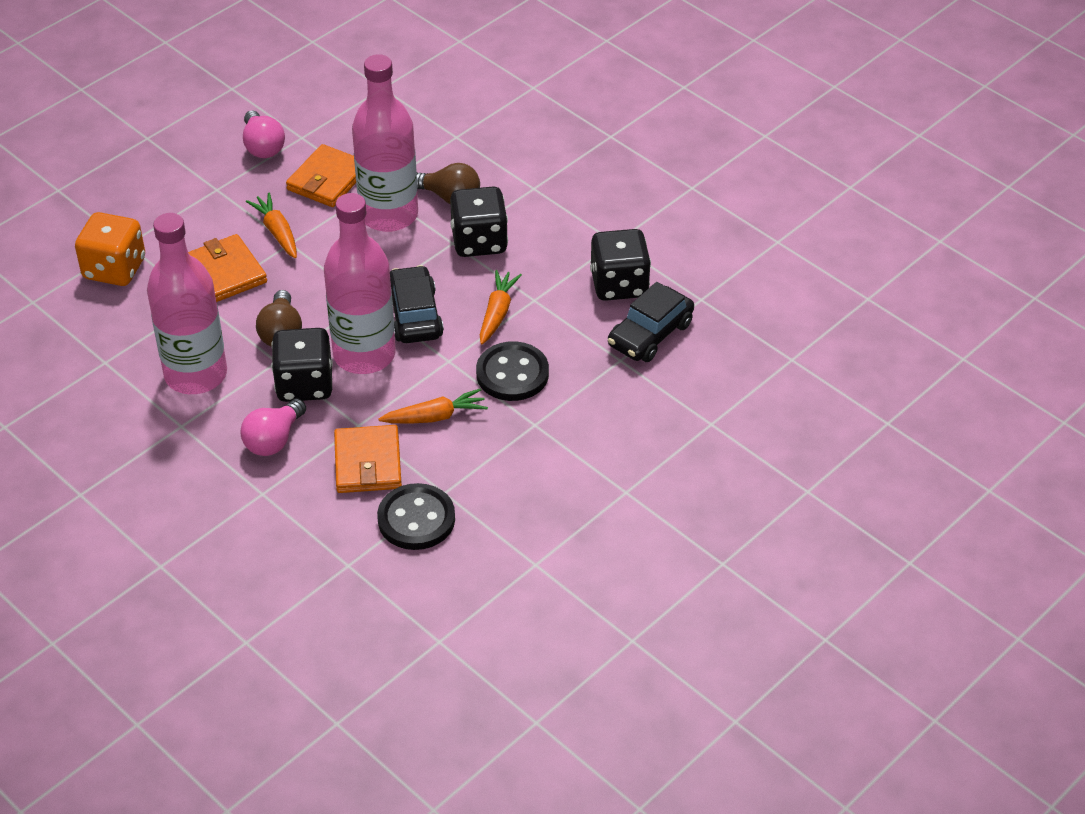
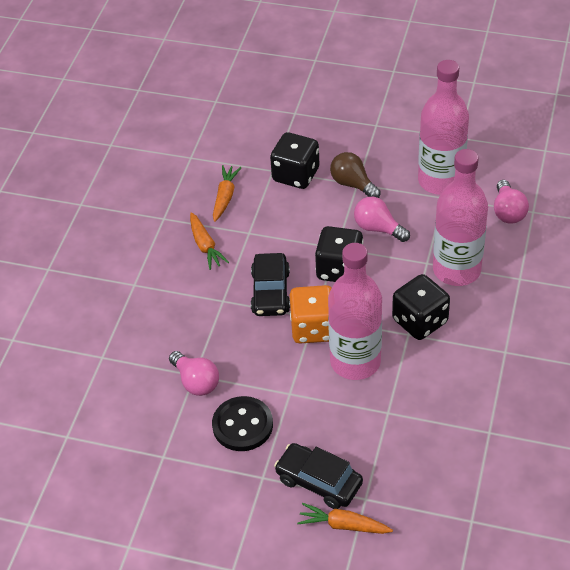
black button: 2 -> 1
brown light bulb: 2 -> 1
orange wallet: 3 -> 0
pink light bulb: 2 -> 3

